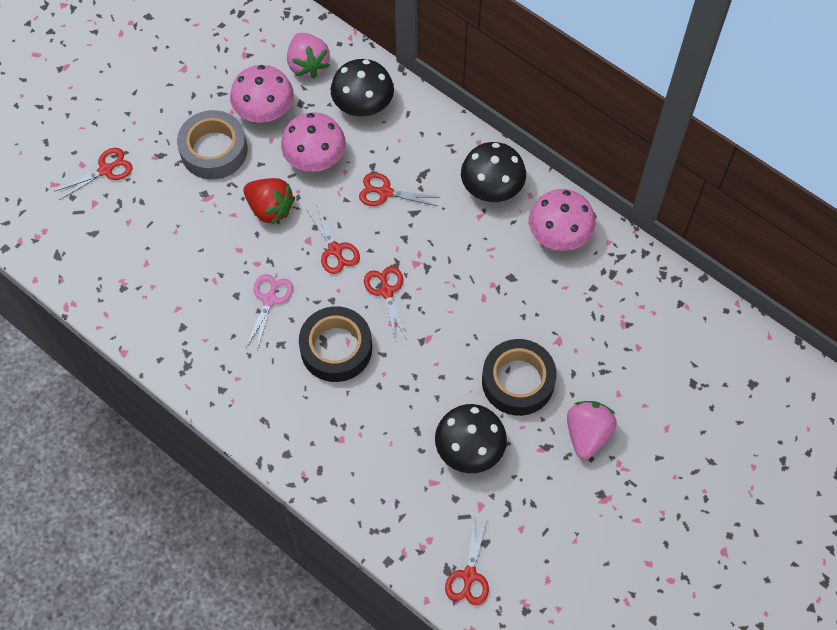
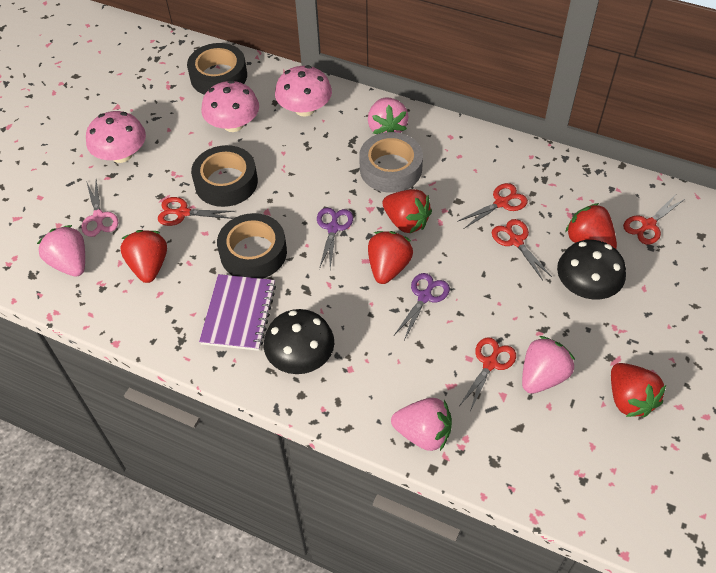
black mushroom: 3 -> 2
black tape: 2 -> 3
pink strawberry: 2 -> 4
purple notebook: 0 -> 1
purple scissors: 0 -> 2
red strawberry: 1 -> 5

